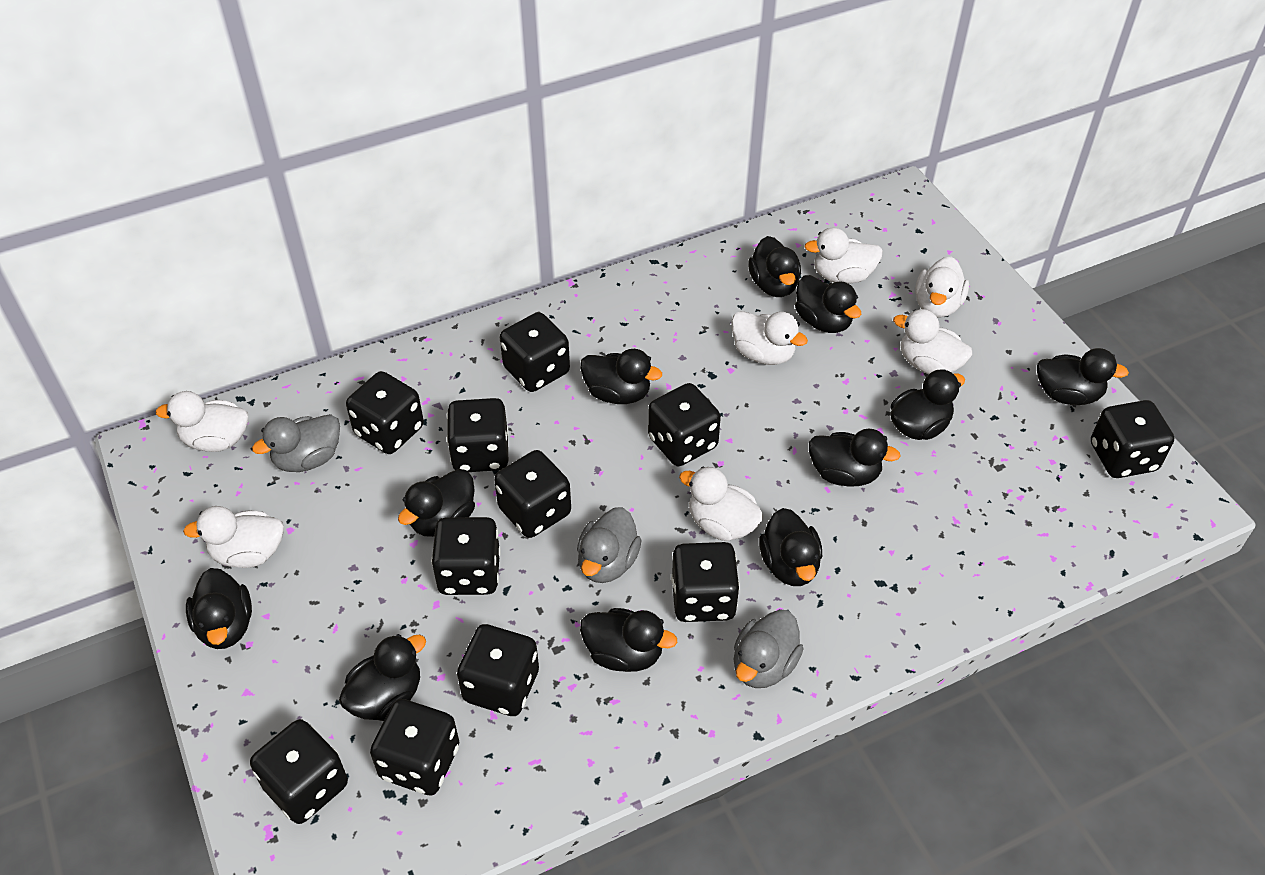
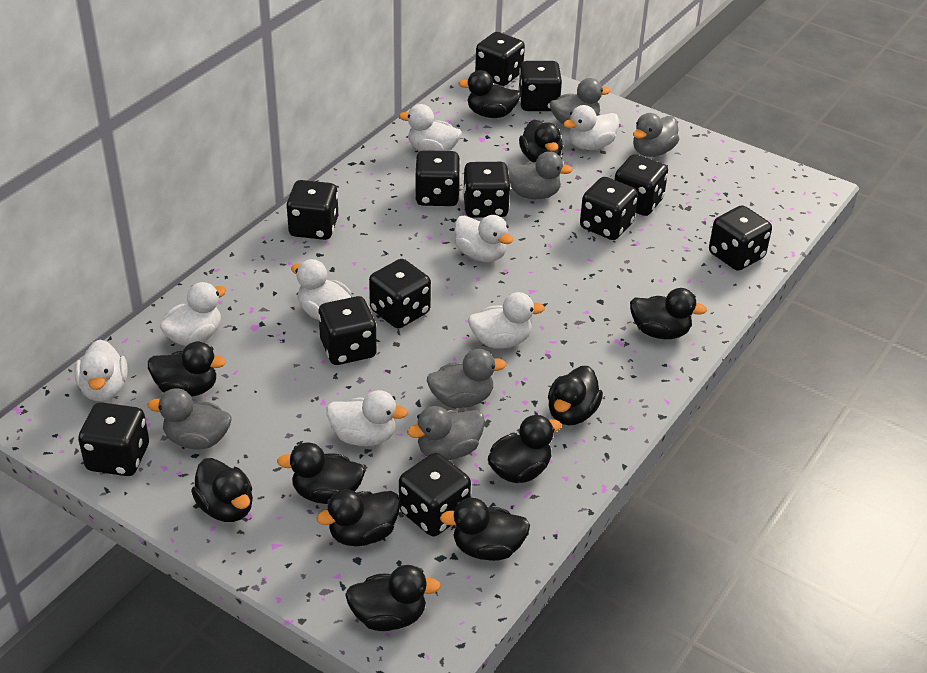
black dice: 11 -> 12
grey duck: 3 -> 6
white duck: 7 -> 8

